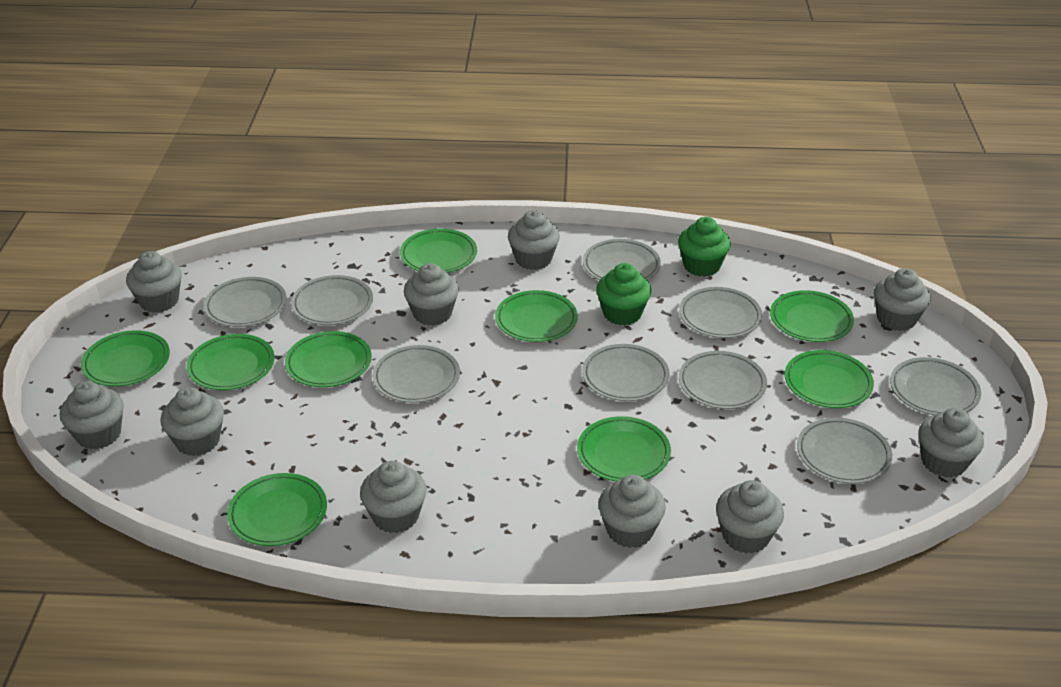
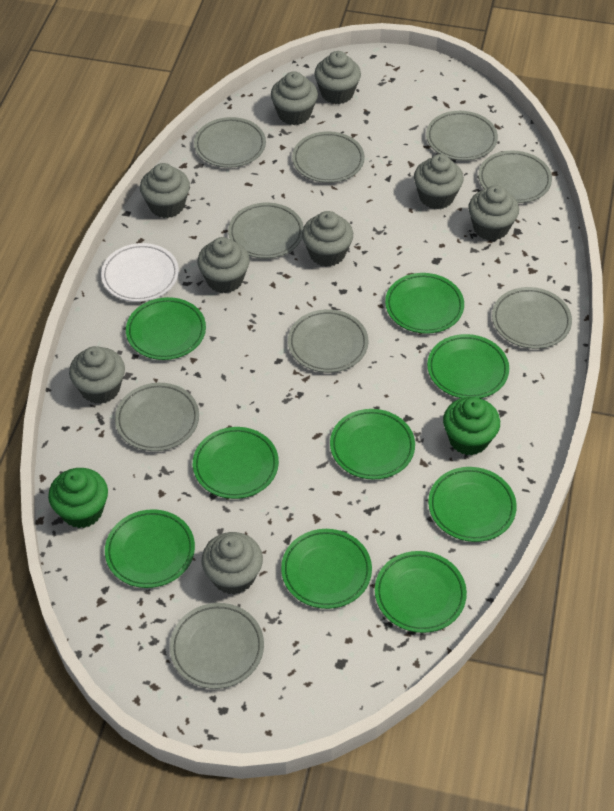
grey cupcake: 10 -> 9
white plate: 0 -> 1

